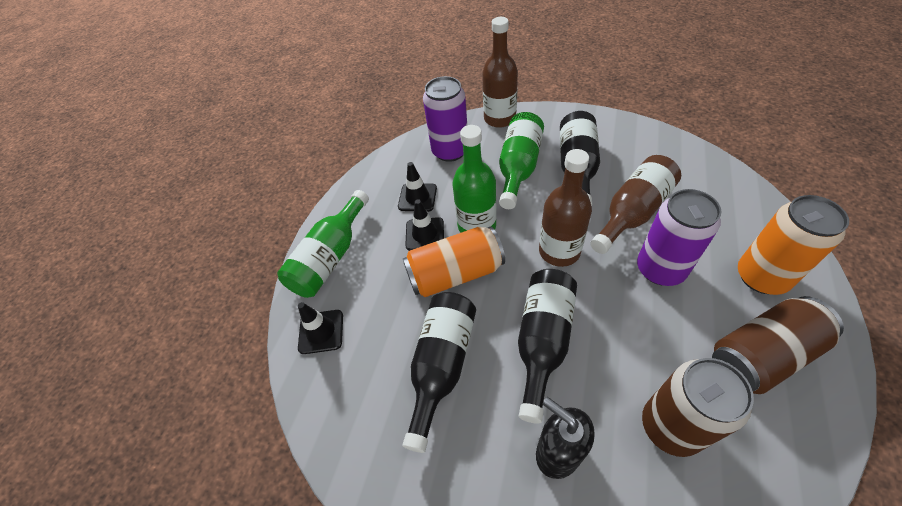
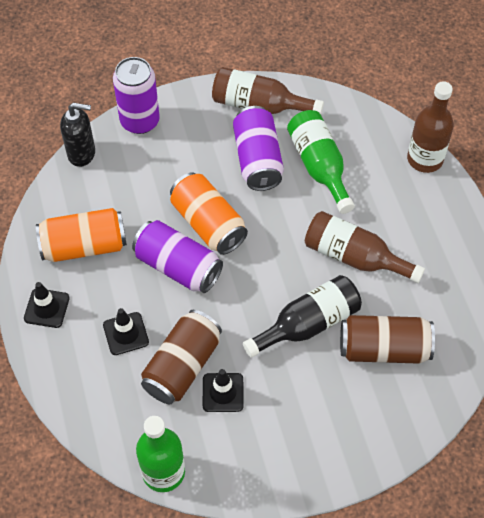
black bottle: 3 -> 1
green bottle: 3 -> 2
purple can: 2 -> 3

